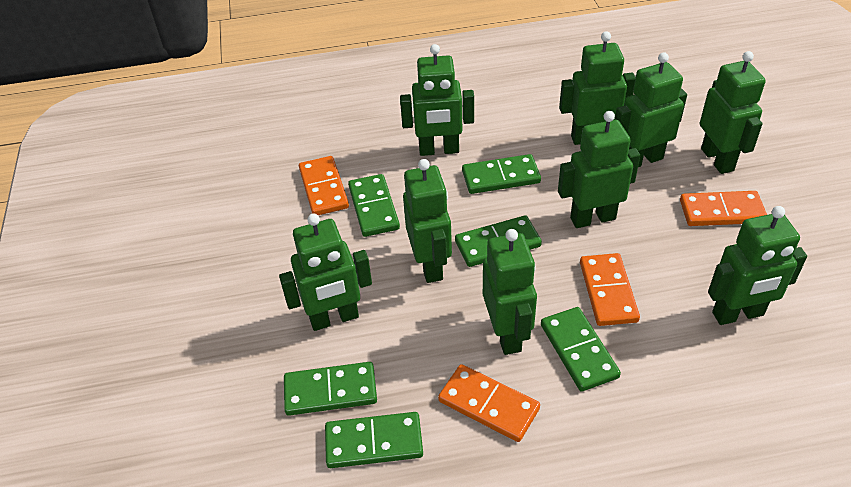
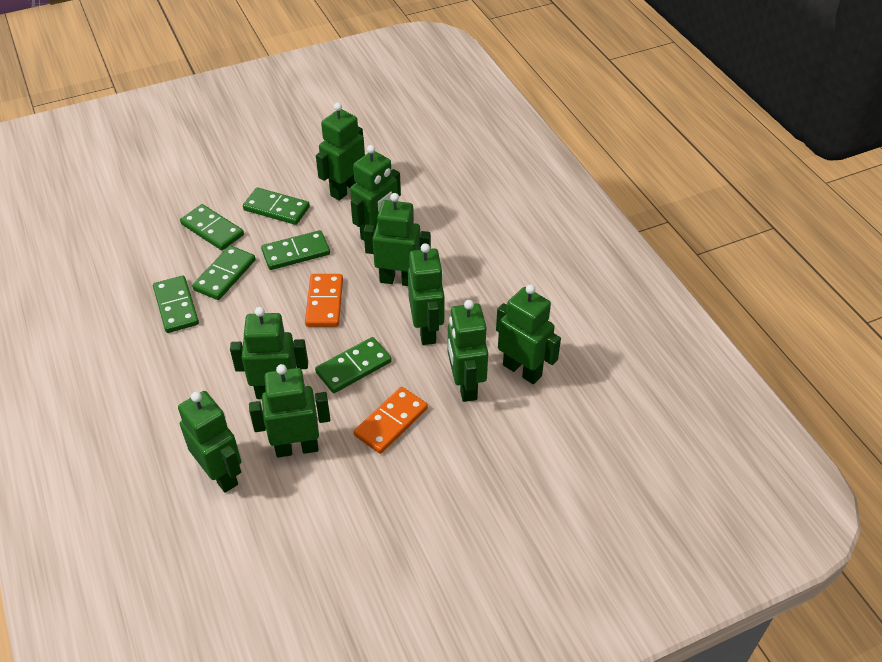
orange domino: 4 -> 2

